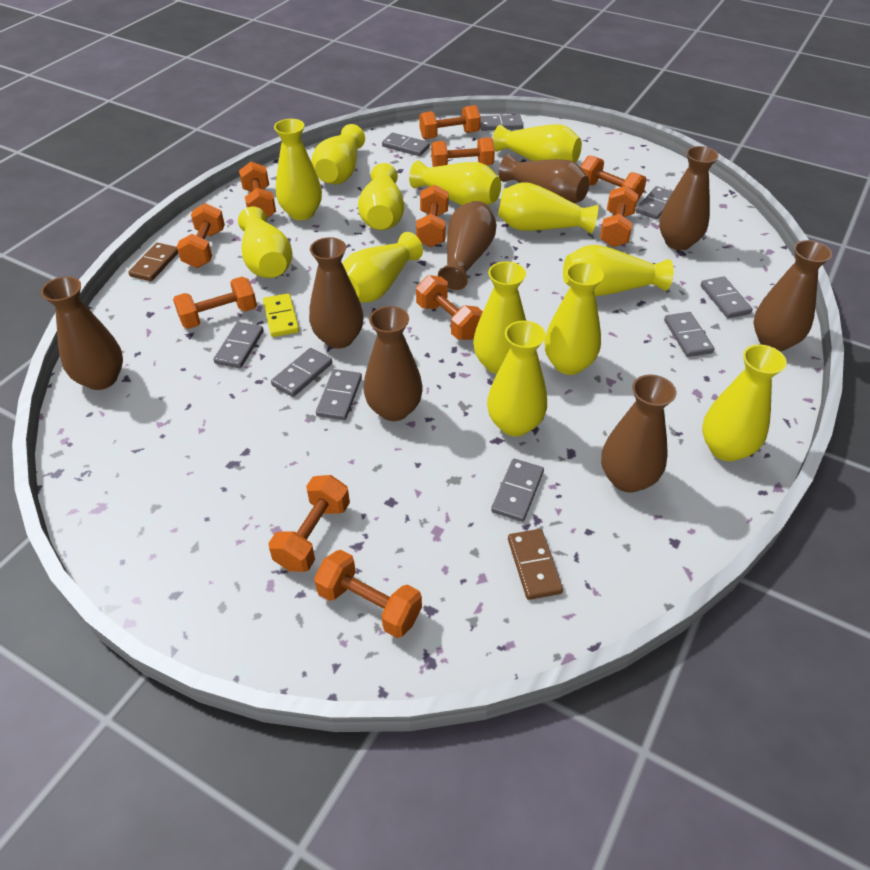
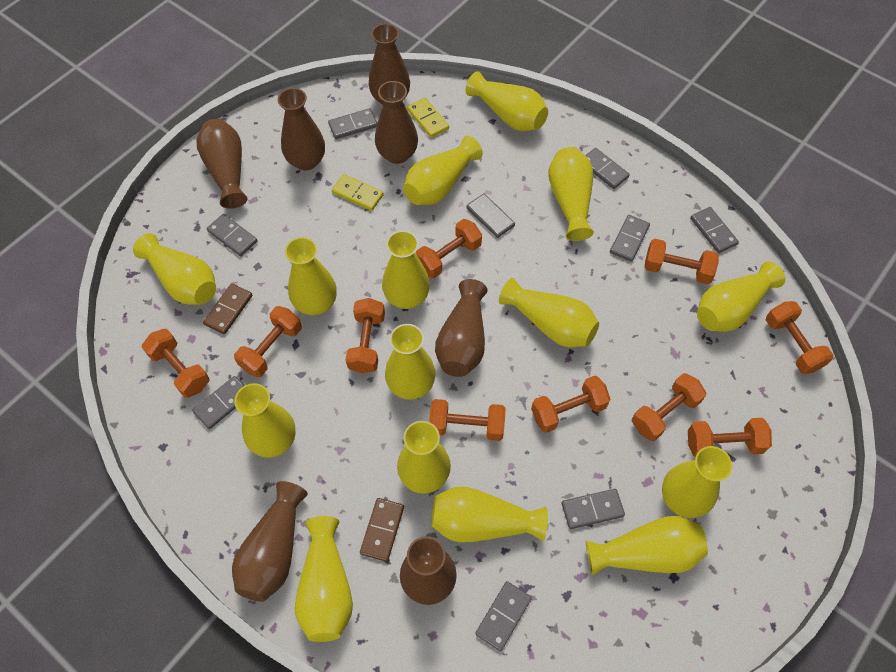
brown vase: 8 -> 7
orange dumbbell: 11 -> 10
yellow domino: 1 -> 2
yellow vase: 13 -> 15

